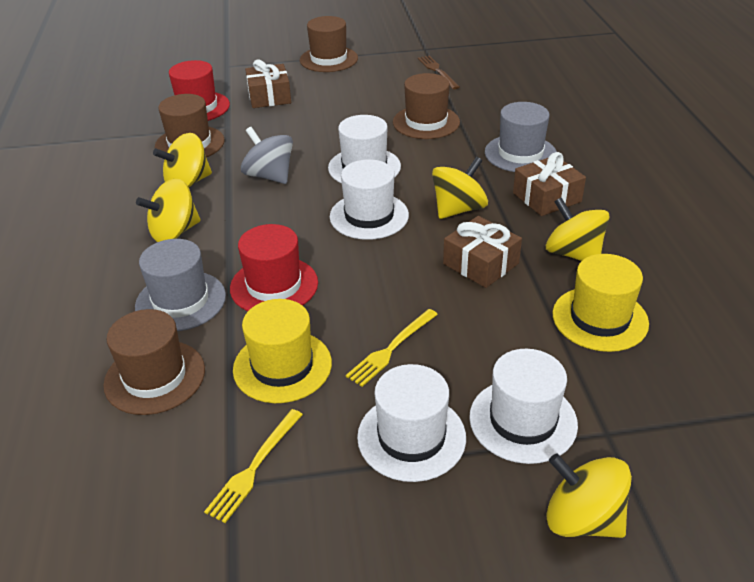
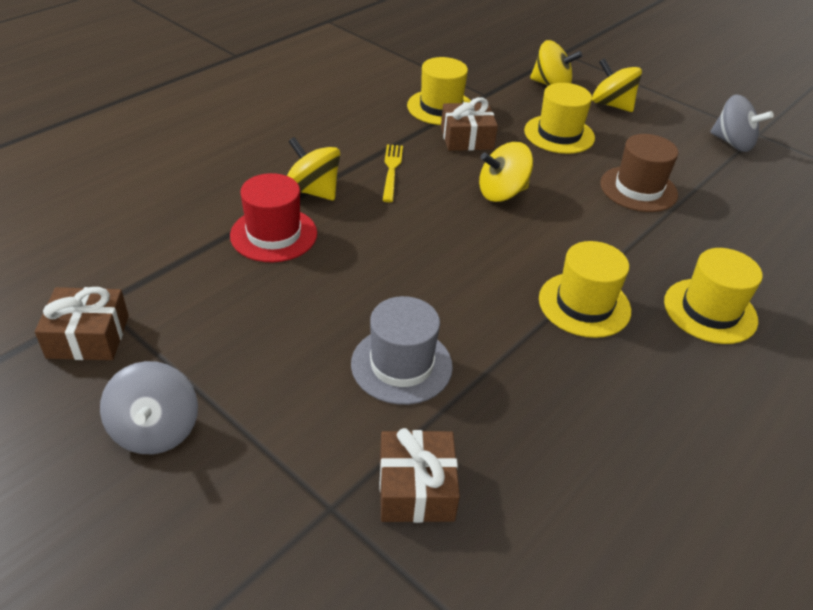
brown fork: 1 -> 0
brown hat: 4 -> 1
grey hat: 2 -> 1
grey spinning top: 1 -> 2
red hat: 2 -> 1
white hat: 4 -> 0
yellow fork: 2 -> 1
yellow hat: 2 -> 4
yellow spinning top: 5 -> 4

